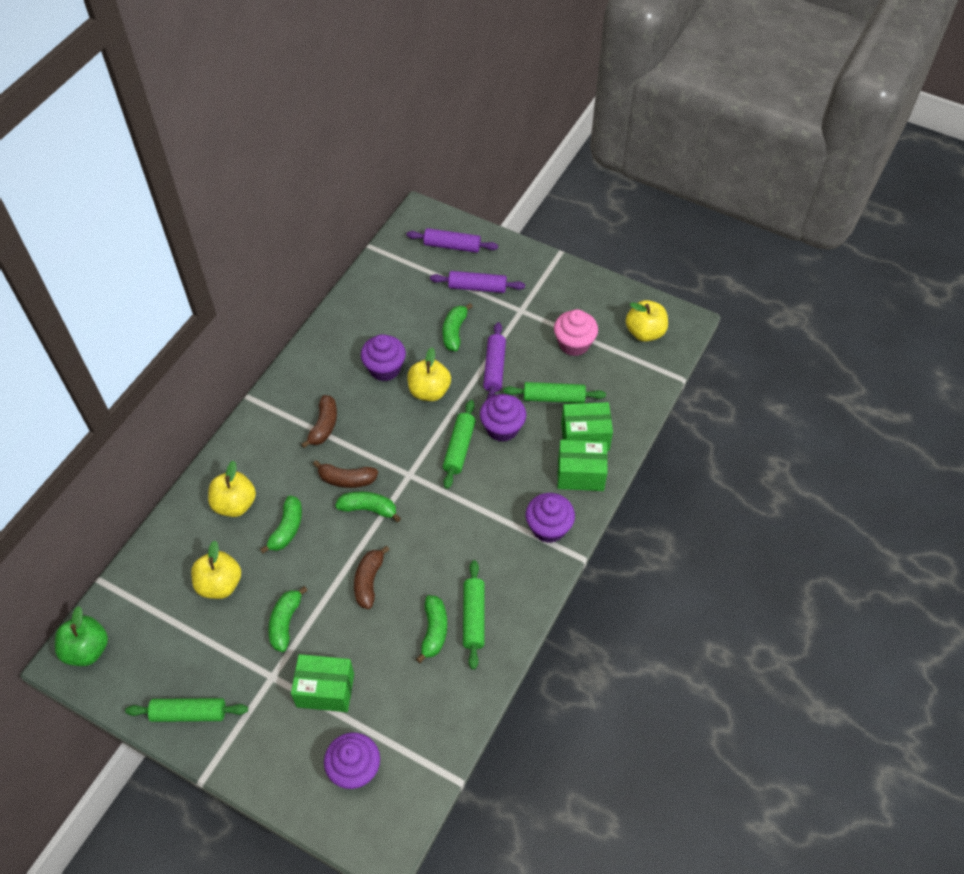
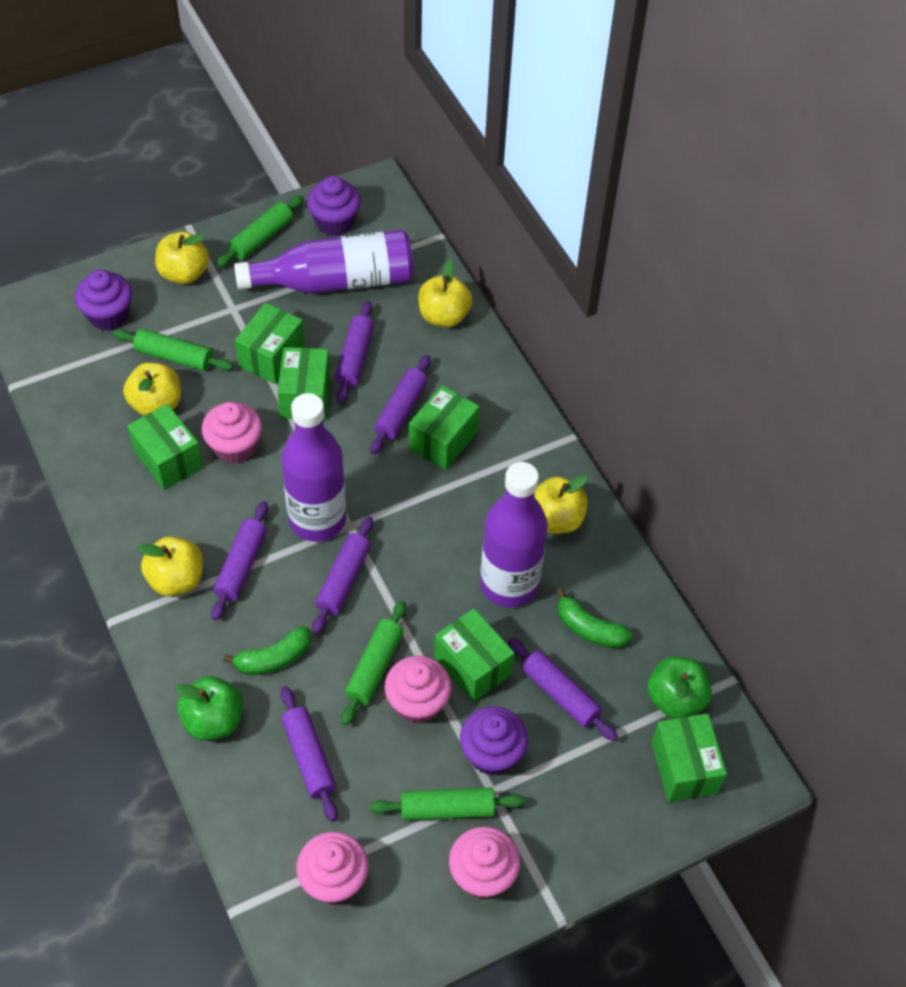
brown banana: 3 -> 0
green apple: 1 -> 2
green banana: 5 -> 2
green box: 3 -> 6
pink cupcake: 1 -> 4
purple bottle: 0 -> 3
purple cupcake: 4 -> 3
purple rolling pin: 3 -> 6
yellow apple: 4 -> 5

